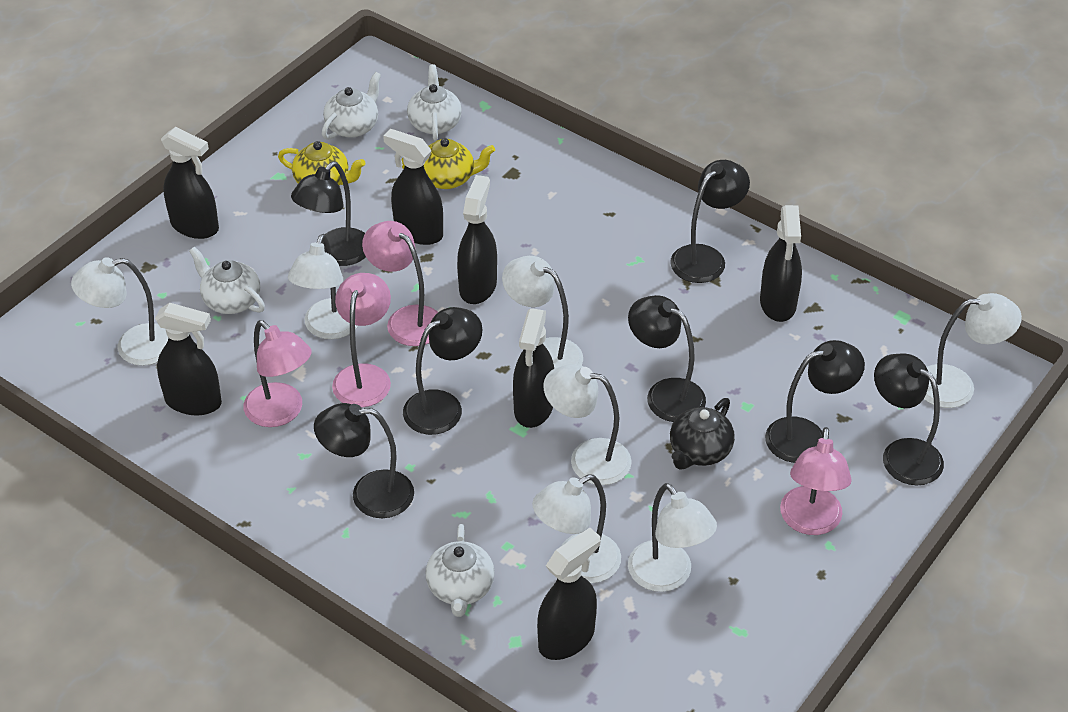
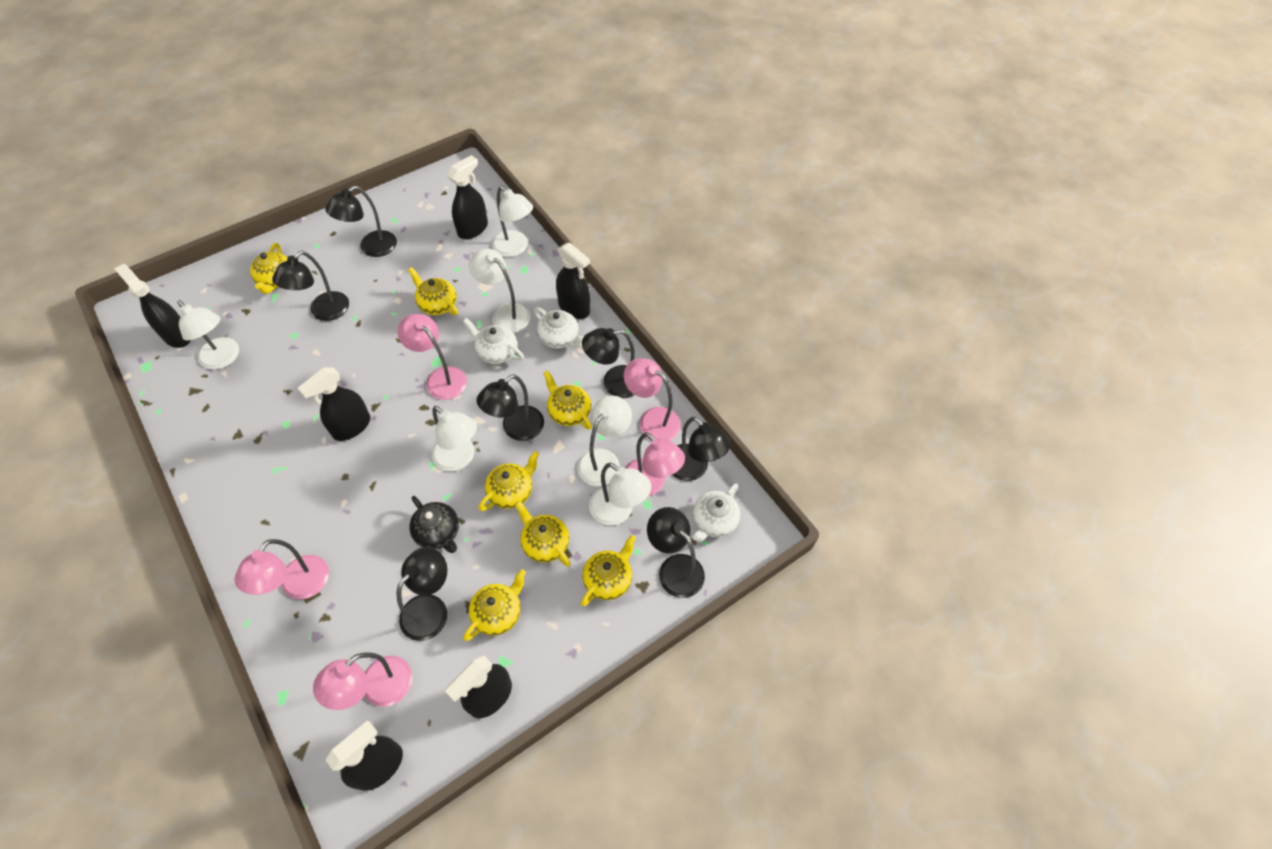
black spray bottle: 7 -> 6
pink lamp: 4 -> 5
white lamp: 7 -> 6
white teapot: 4 -> 3
yellow teapot: 2 -> 7

